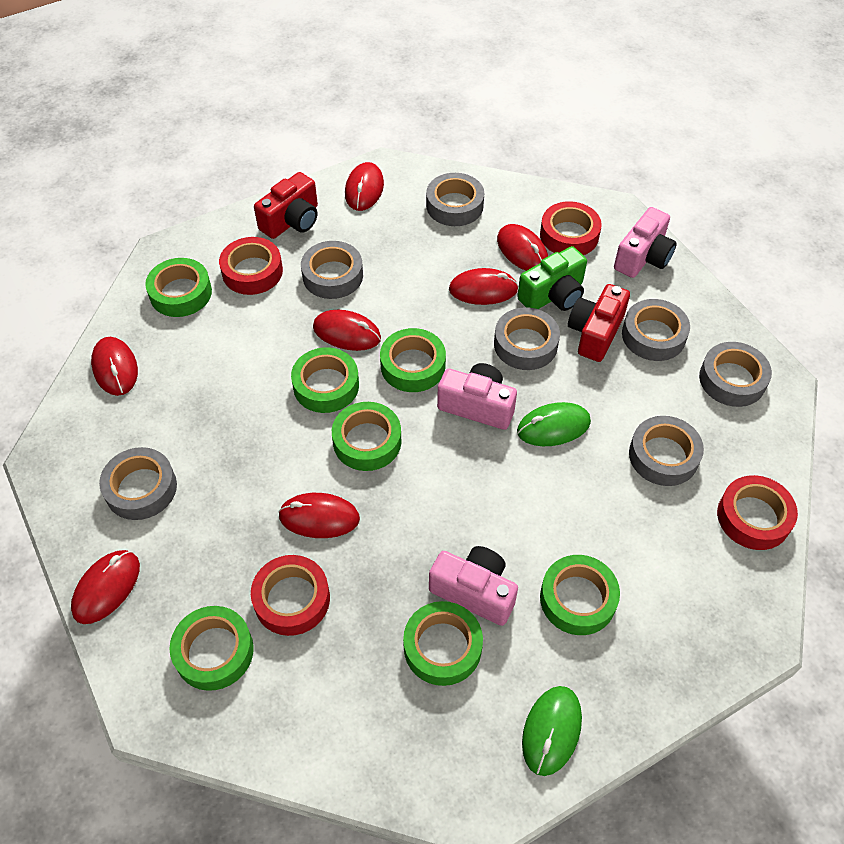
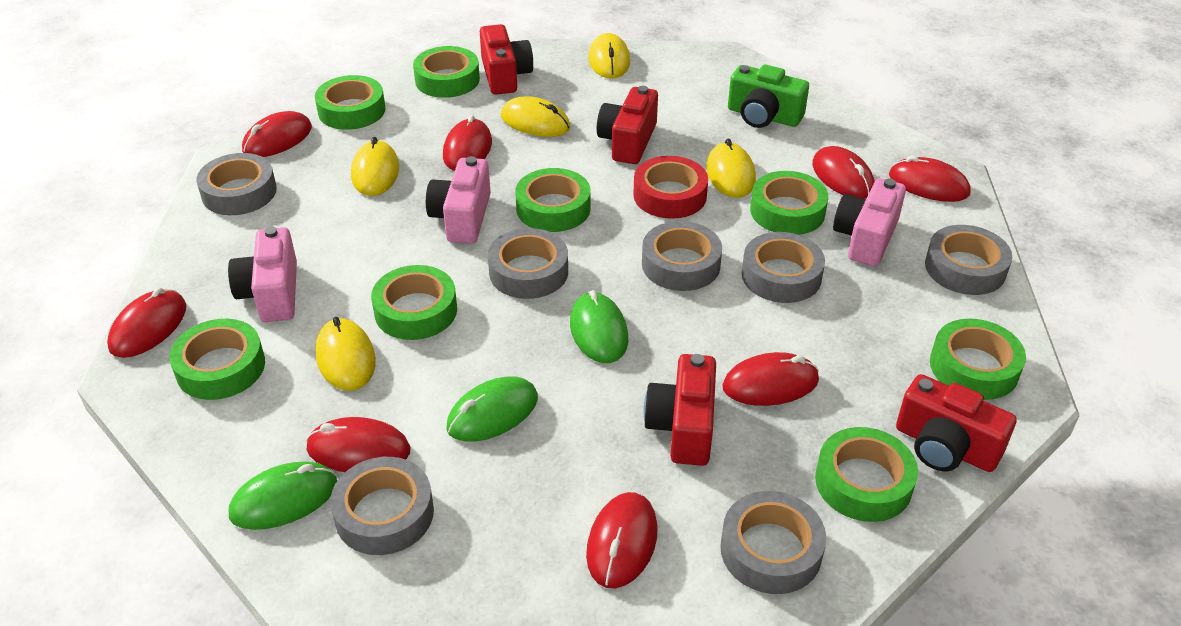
green mouse: 2 -> 3
green tape: 7 -> 8
red camera: 2 -> 4
red mouse: 7 -> 8
red tape: 4 -> 1
yellow mouse: 0 -> 5

